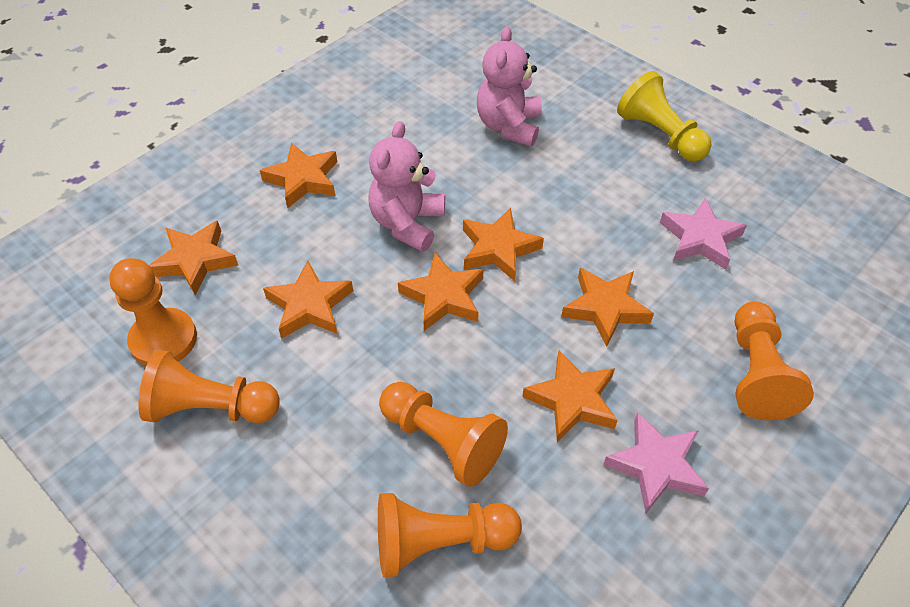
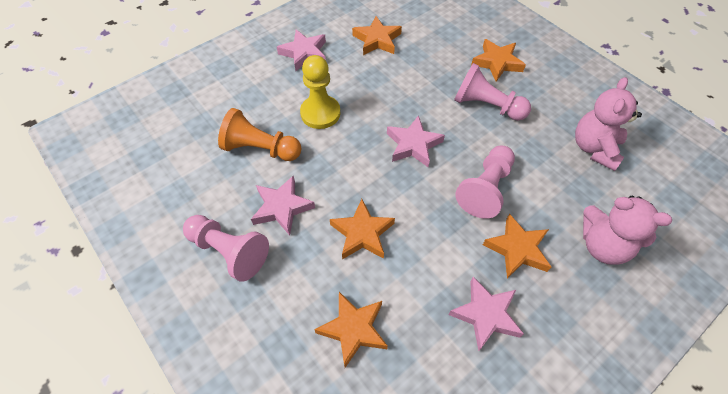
orange pawn: 5 -> 1
orange star: 7 -> 5
pink pawn: 0 -> 3
pink star: 2 -> 4

